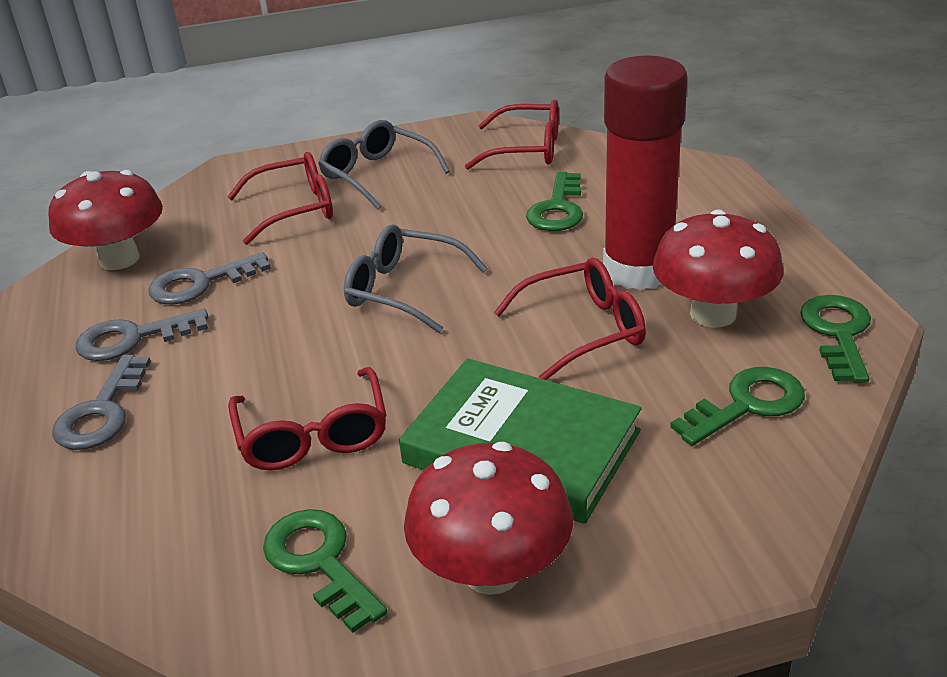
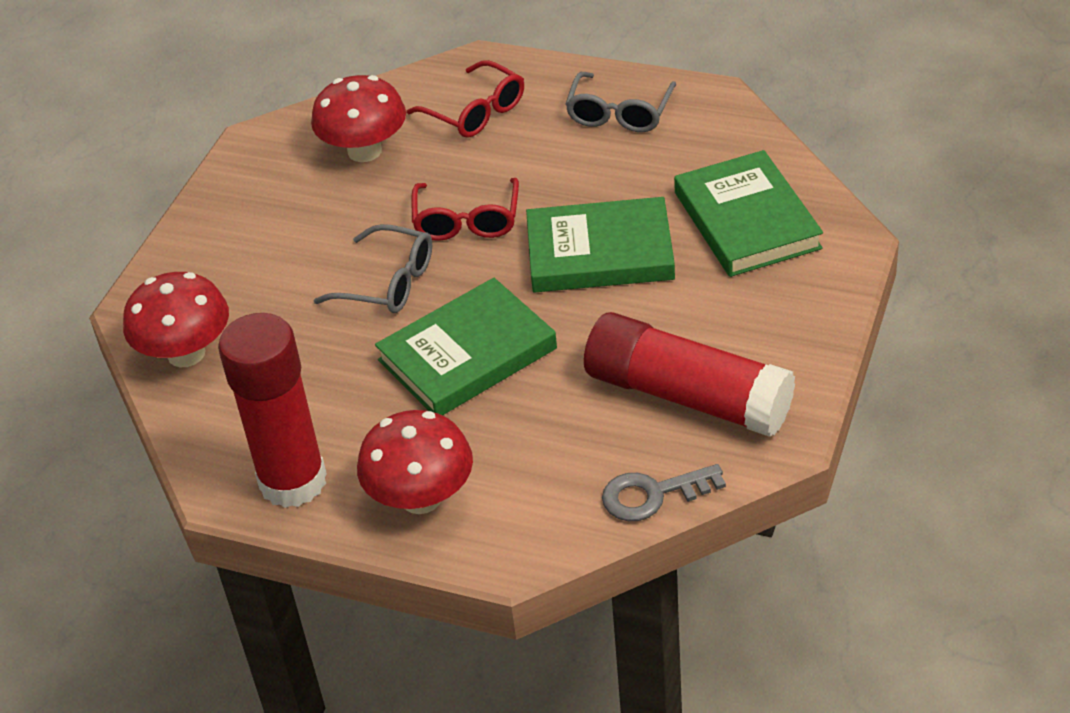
green book: 1 -> 3
green key: 4 -> 0
grey key: 3 -> 1
red glasses: 4 -> 2
red glue stick: 1 -> 2

